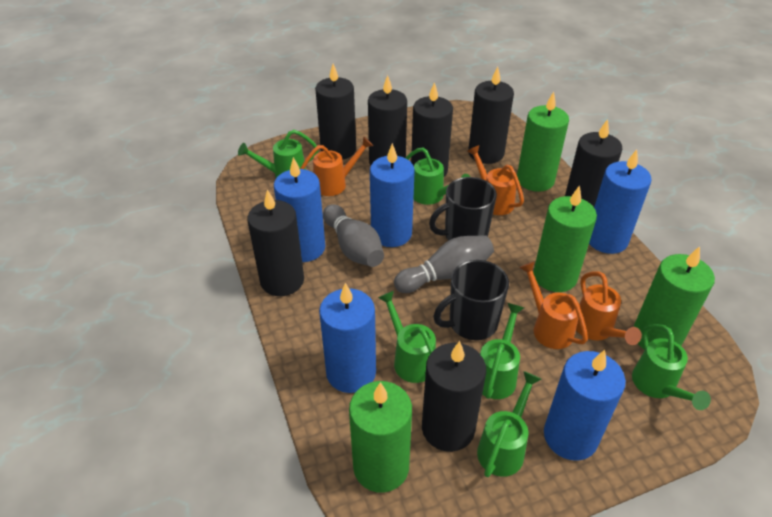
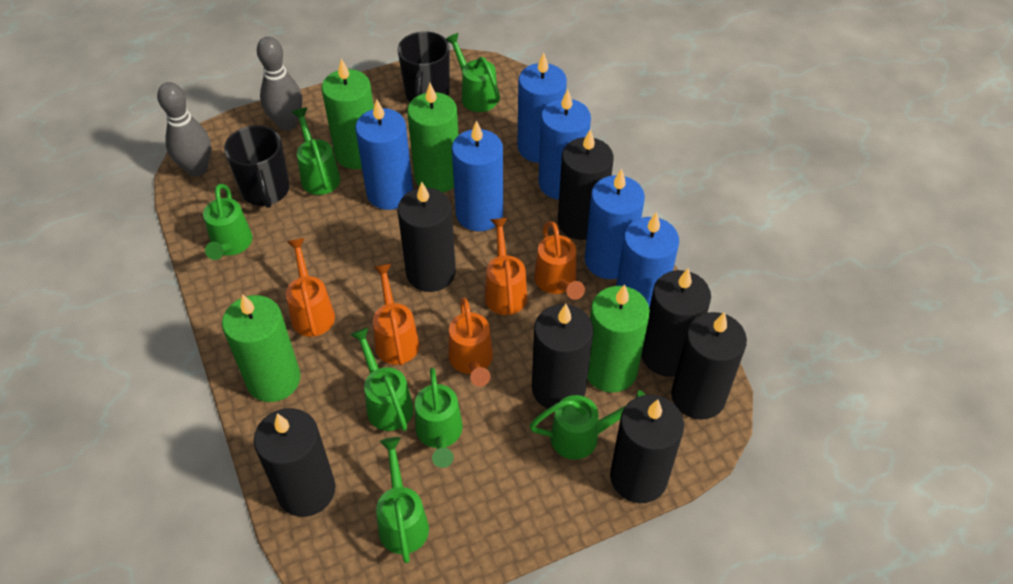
blue candle: 5 -> 6
green watering can: 6 -> 7
orange watering can: 4 -> 5

